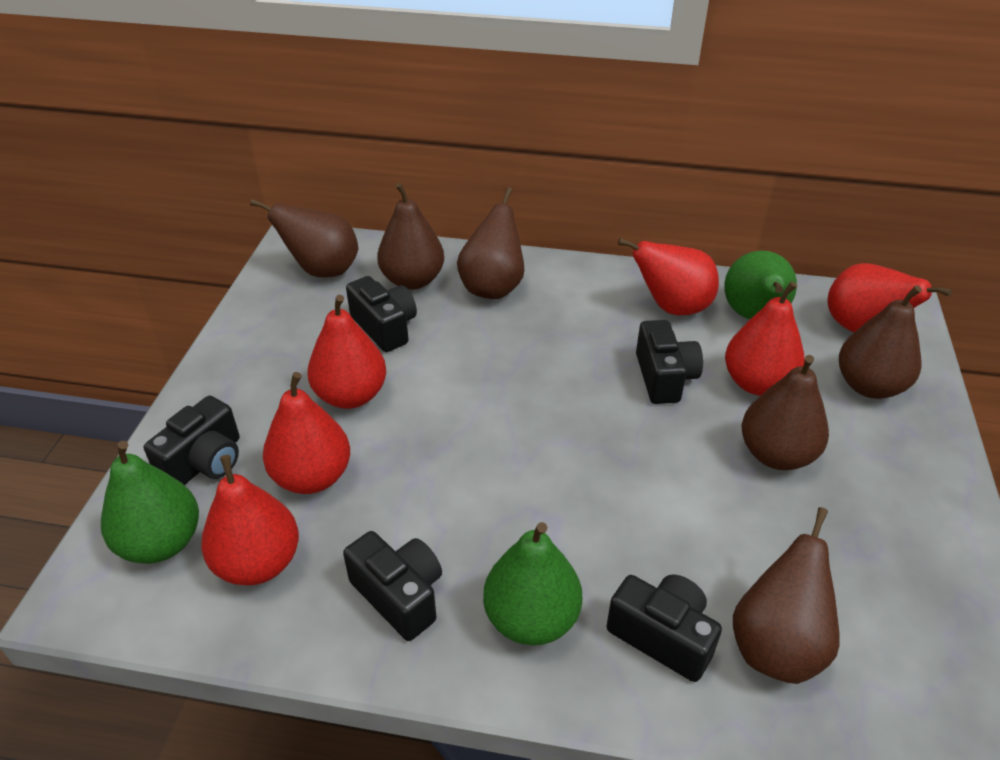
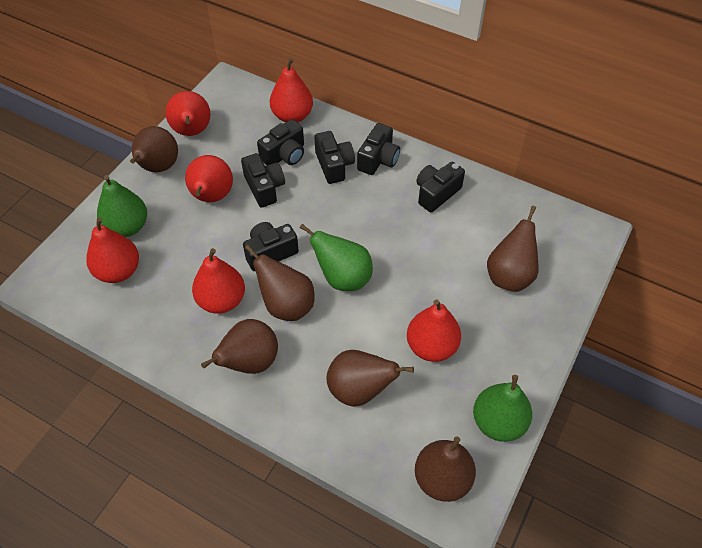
black camera: 5 -> 6

